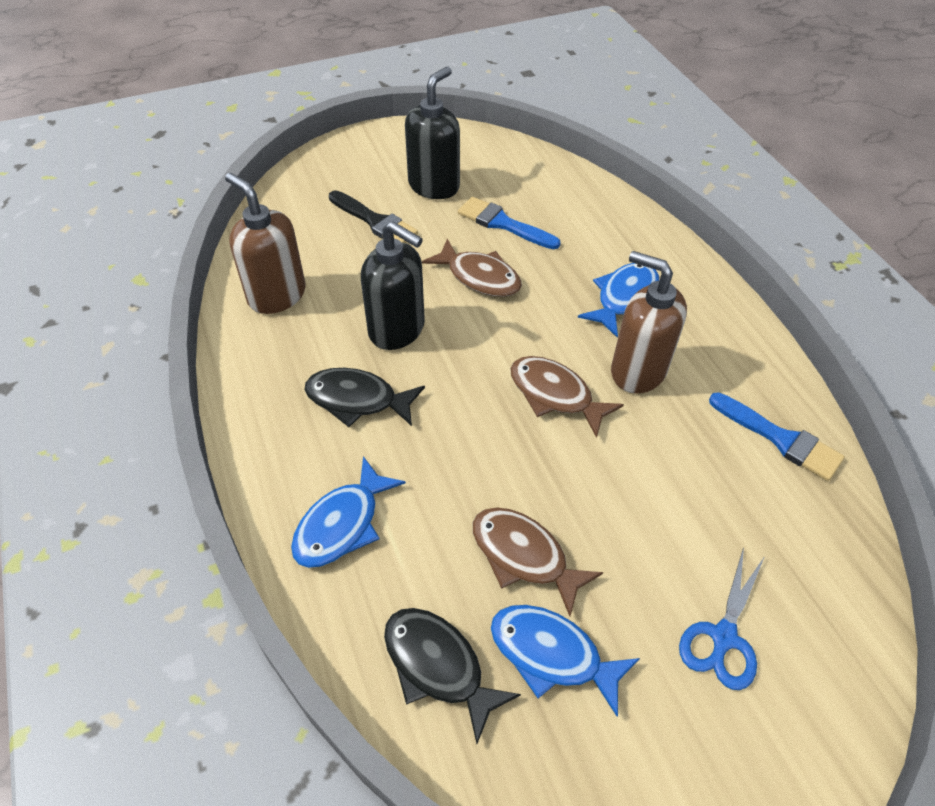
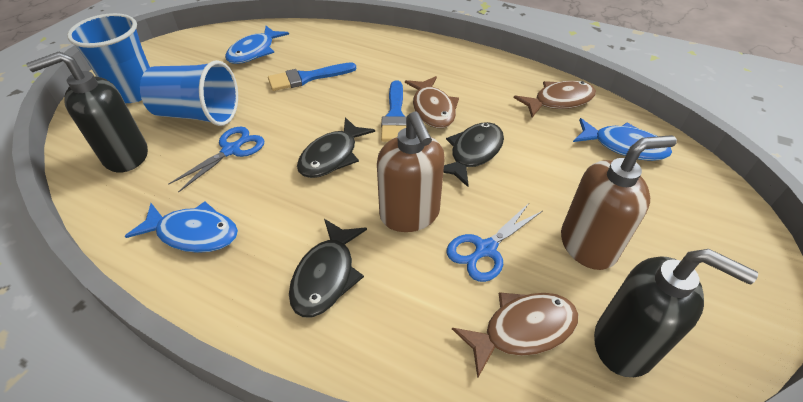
black brush: 1 -> 0
black fish: 2 -> 3
blue cup: 0 -> 2
blue scissors: 1 -> 2

